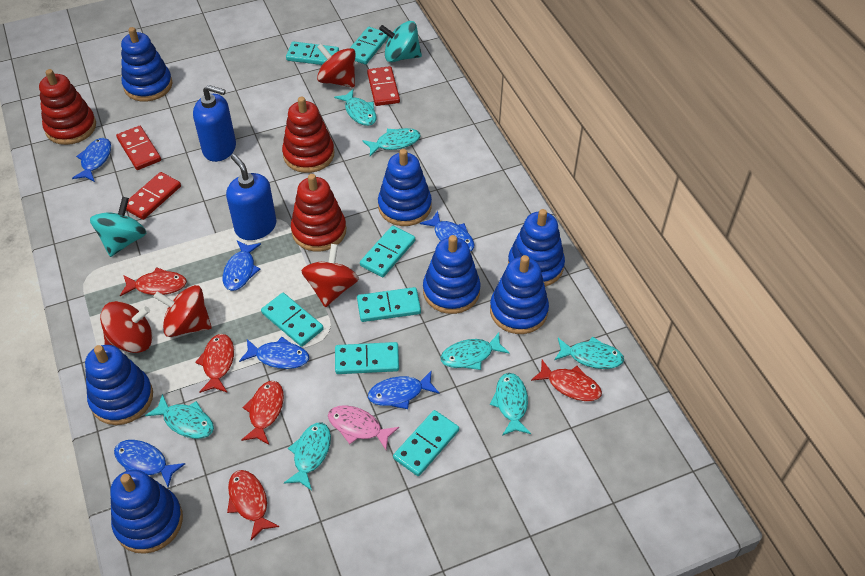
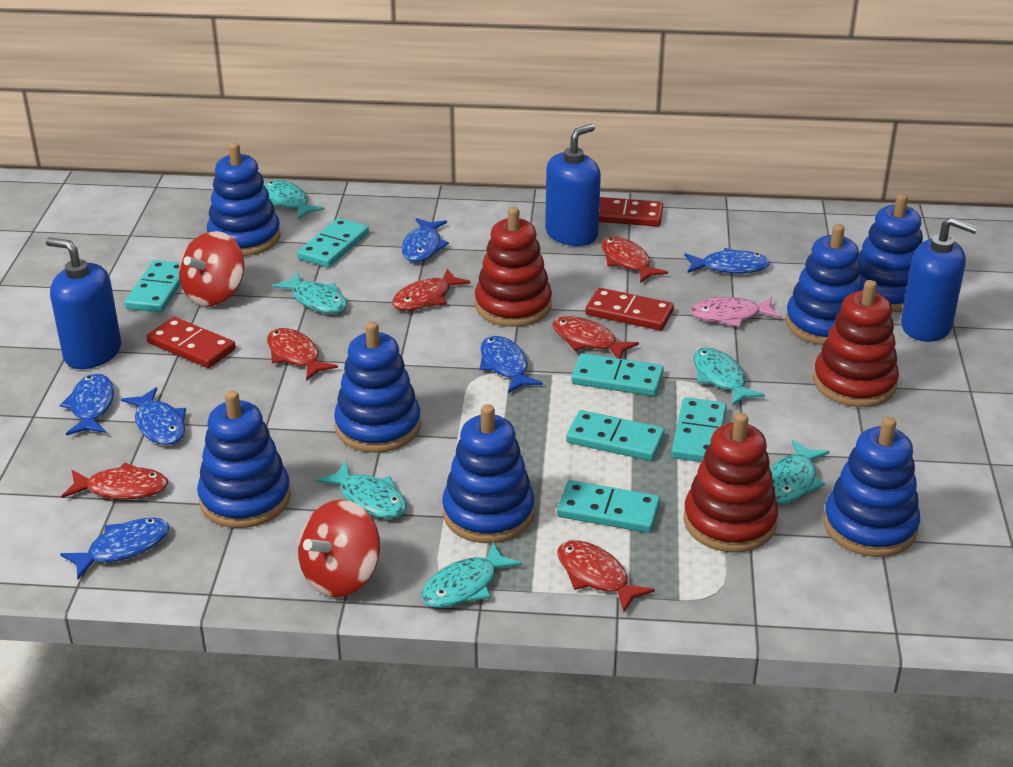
blue soap dispenser: 2 -> 3
red fish: 5 -> 6
red spinning top: 4 -> 2
turquoise domino: 7 -> 6
turquoise fish: 7 -> 6
turquoise spinning top: 2 -> 0

